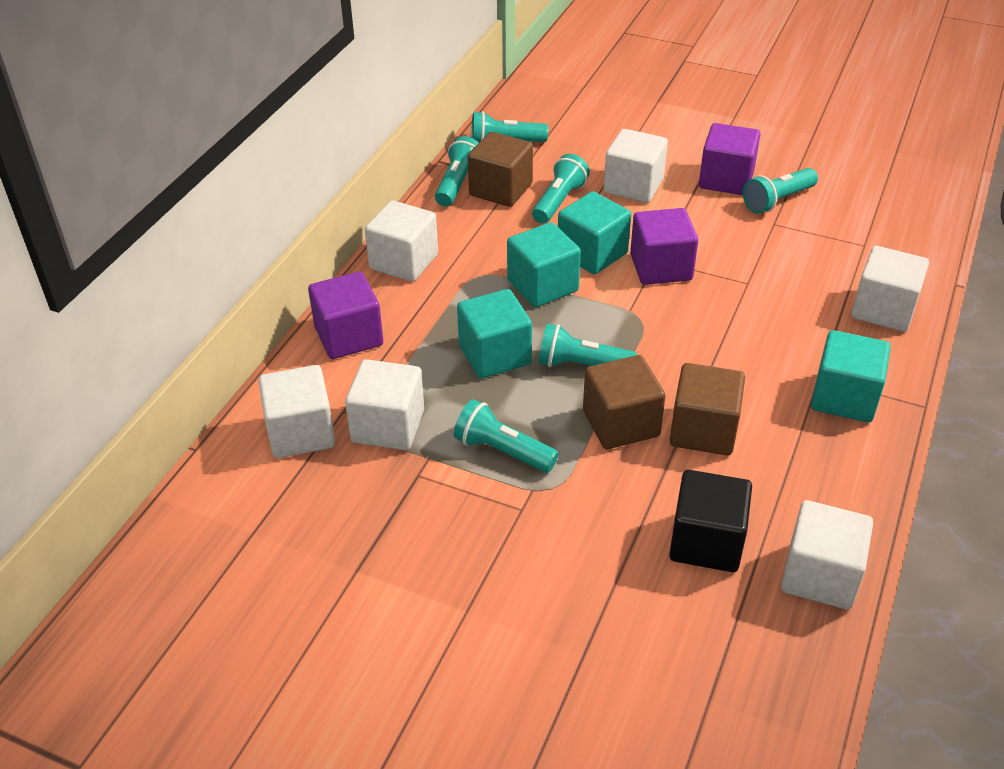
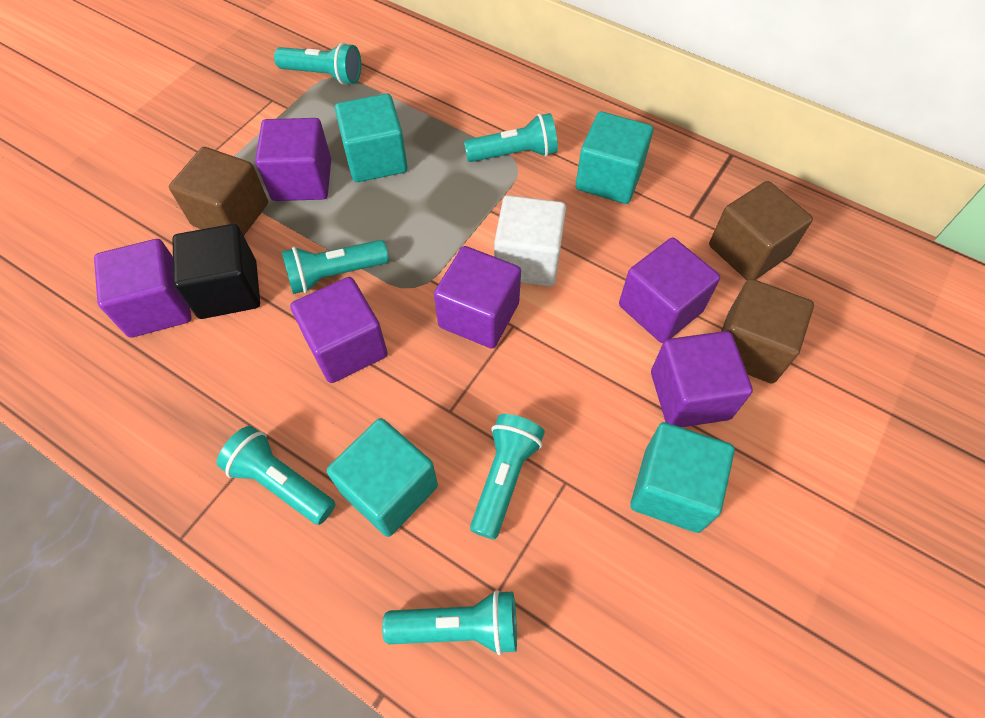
purple cube: 3 -> 6
white cube: 6 -> 1

